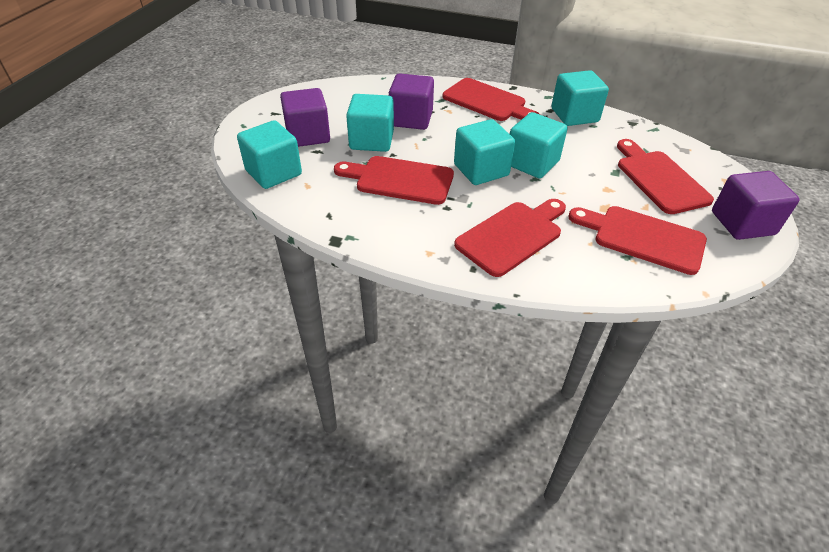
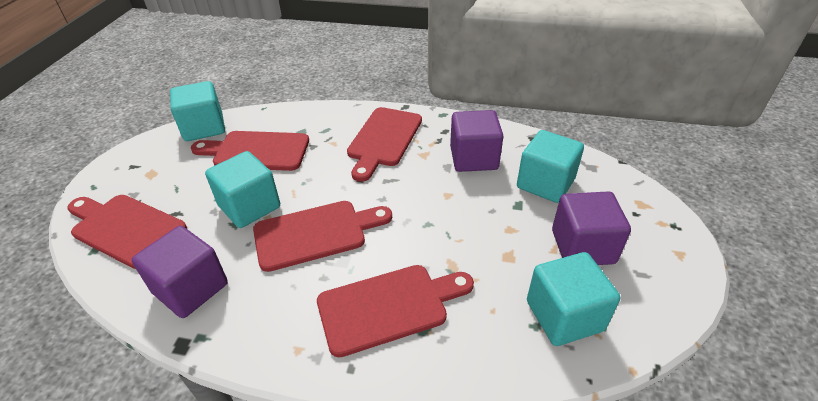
turquoise cube: 5 -> 4

